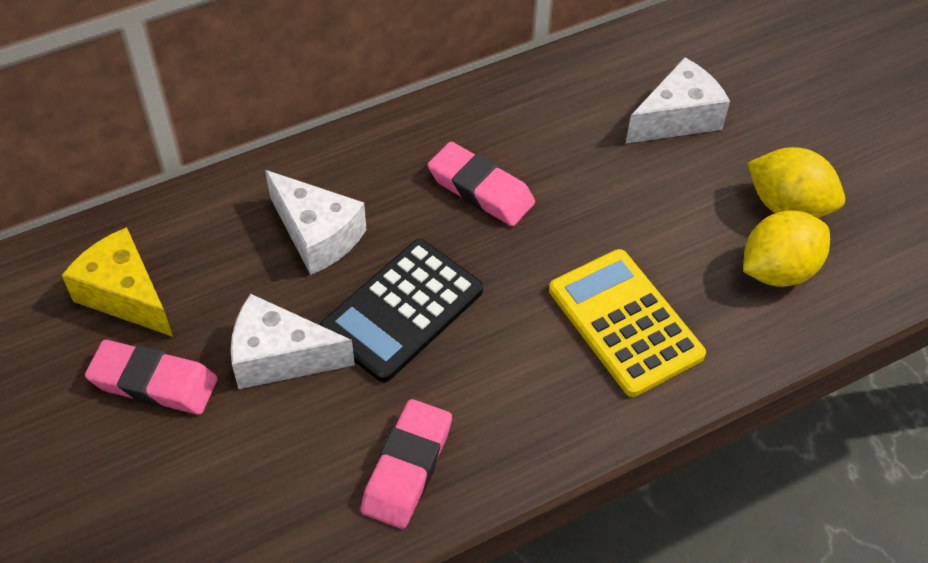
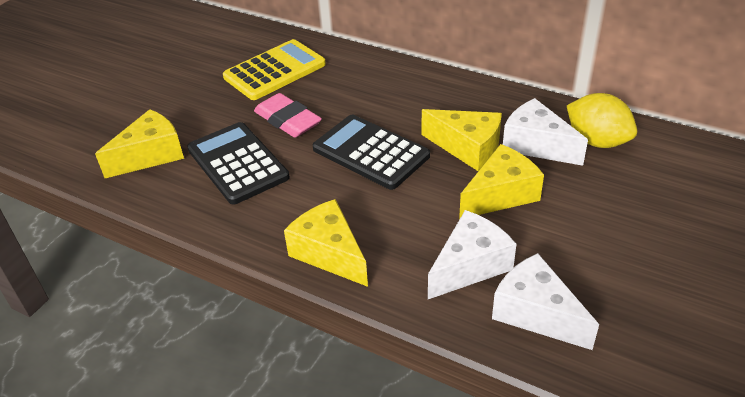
black calculator: 1 -> 2
pink eraser: 3 -> 1
yellow cheese: 1 -> 4
yellow lemon: 2 -> 1

